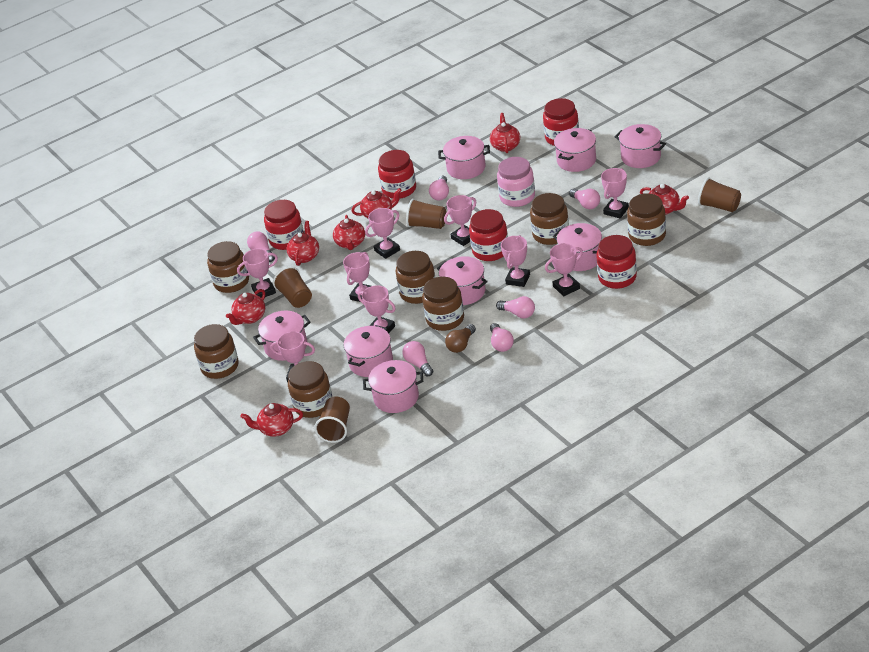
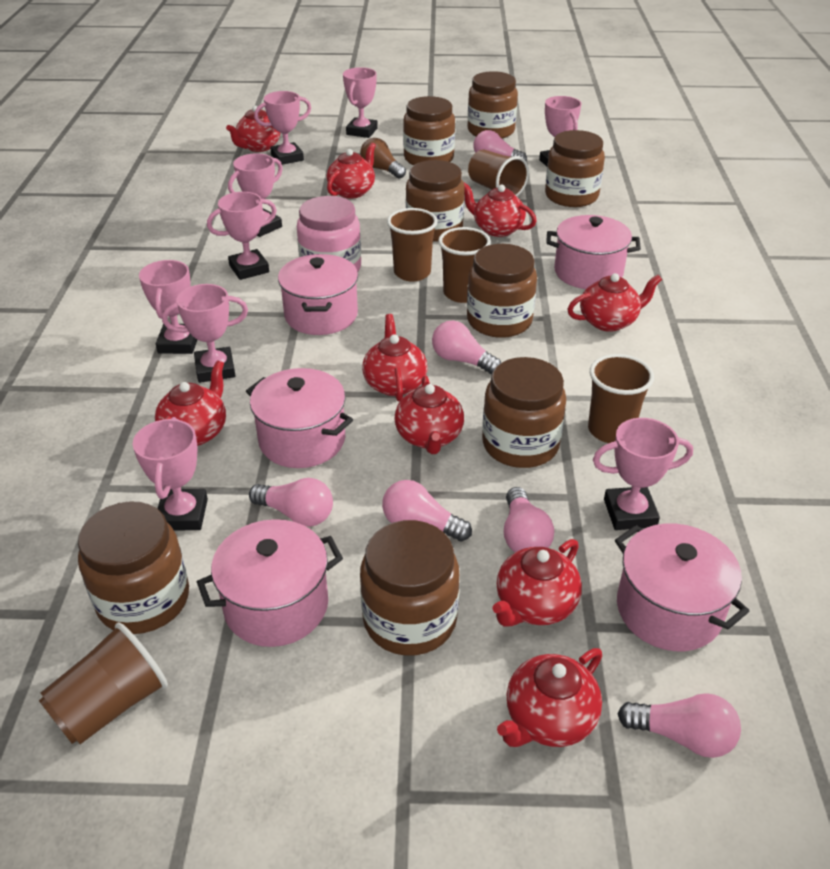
brown cup: 4 -> 5
brown jar: 7 -> 8
pink pot: 8 -> 5
red jar: 5 -> 0
red teapot: 7 -> 9

